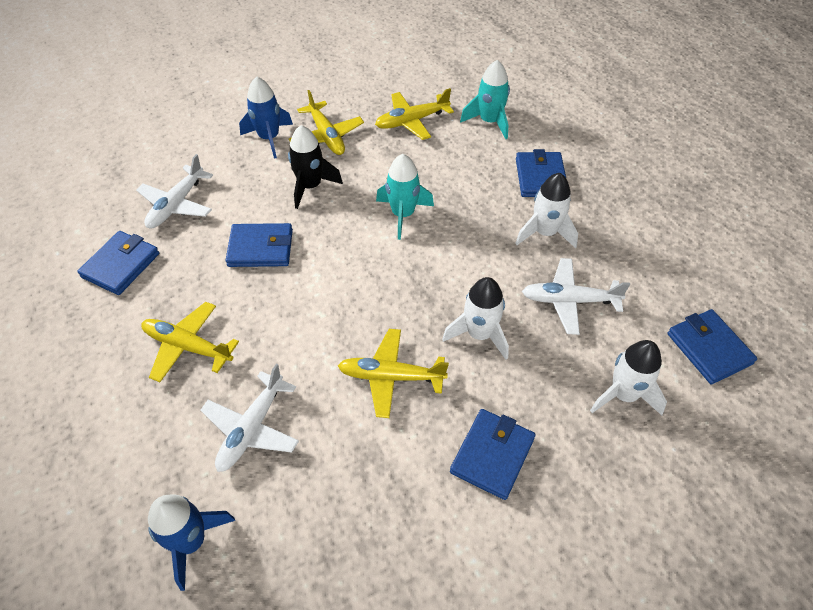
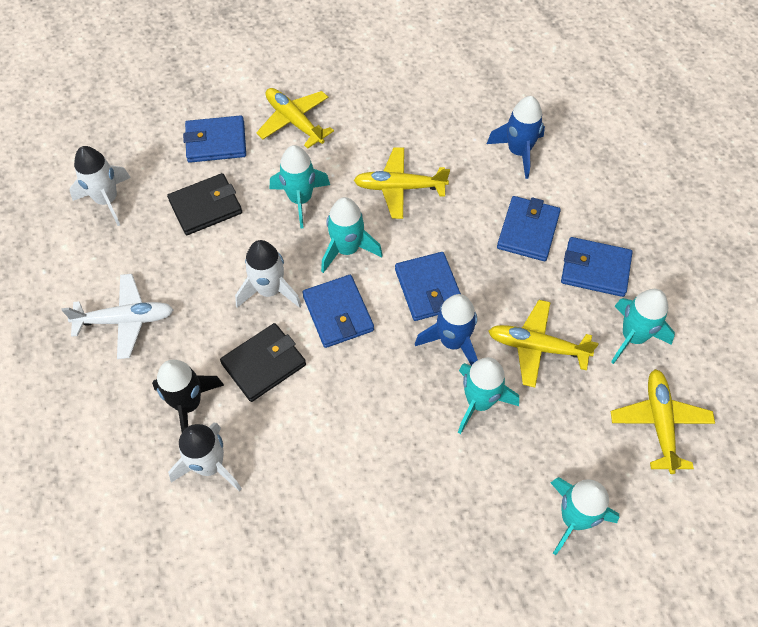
black wallet: 0 -> 2
turquoise rocket: 2 -> 5
white plane: 3 -> 1

